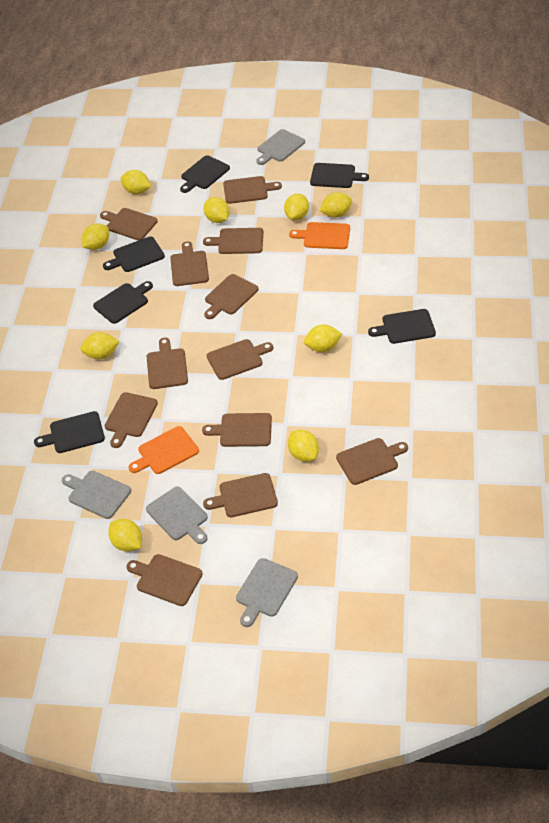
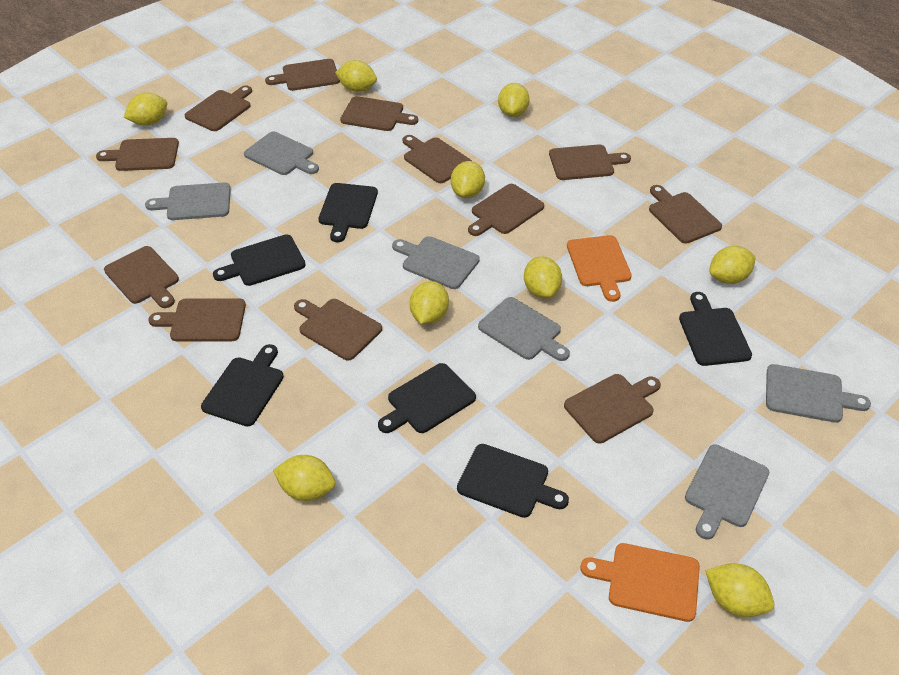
grey cutting board: 4 -> 6

